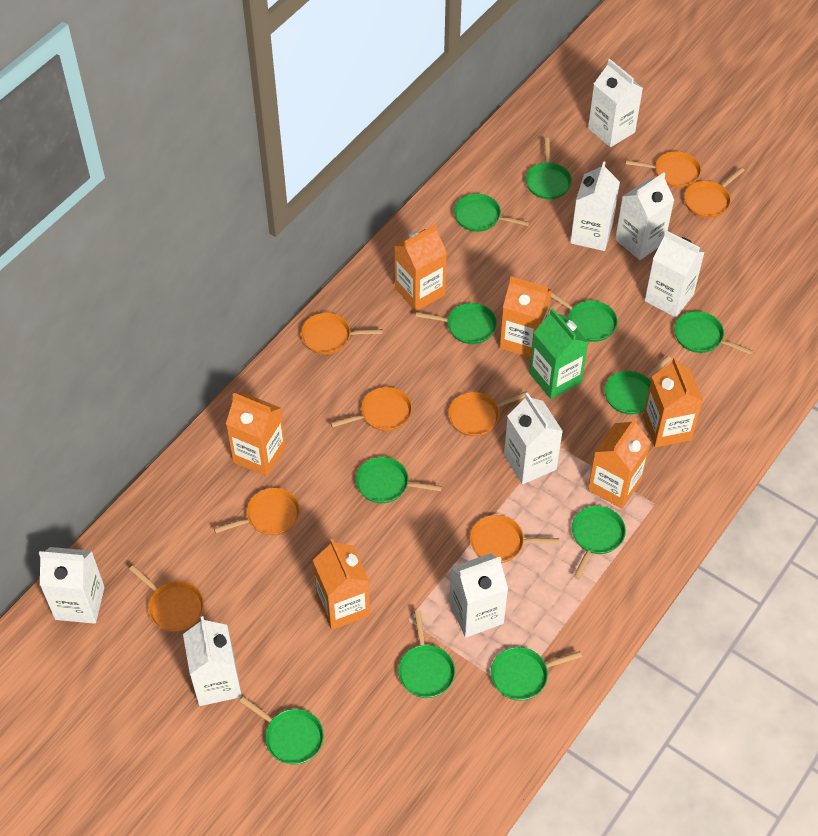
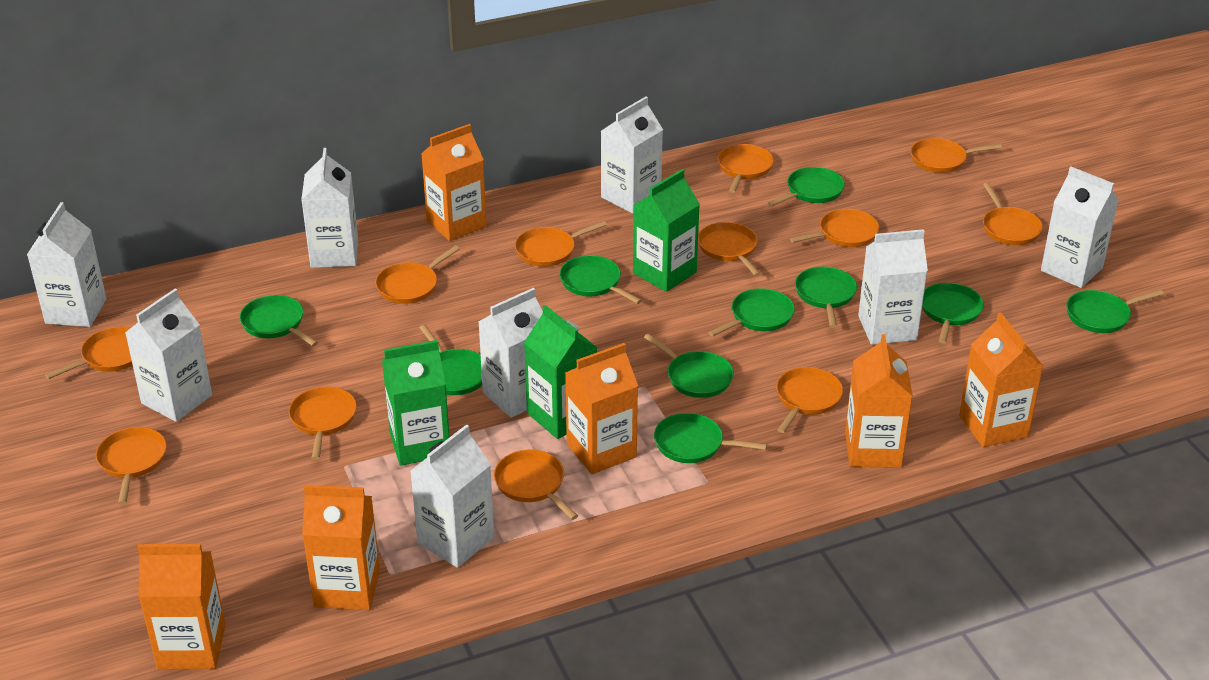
green carton: 1 -> 3
green pan: 11 -> 10
orange pan: 8 -> 12

